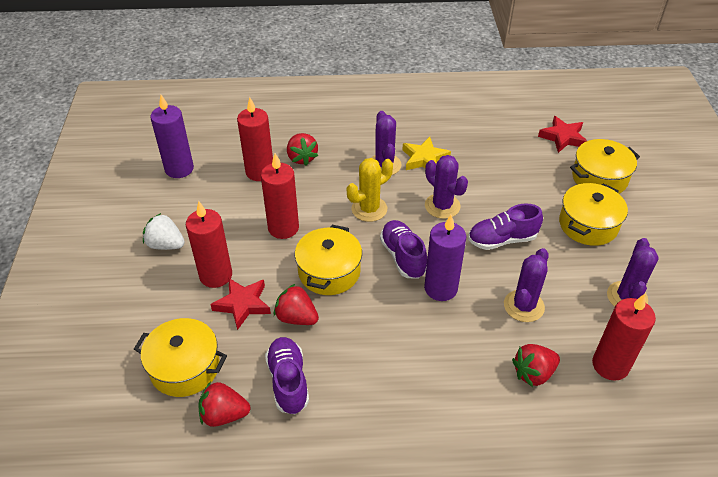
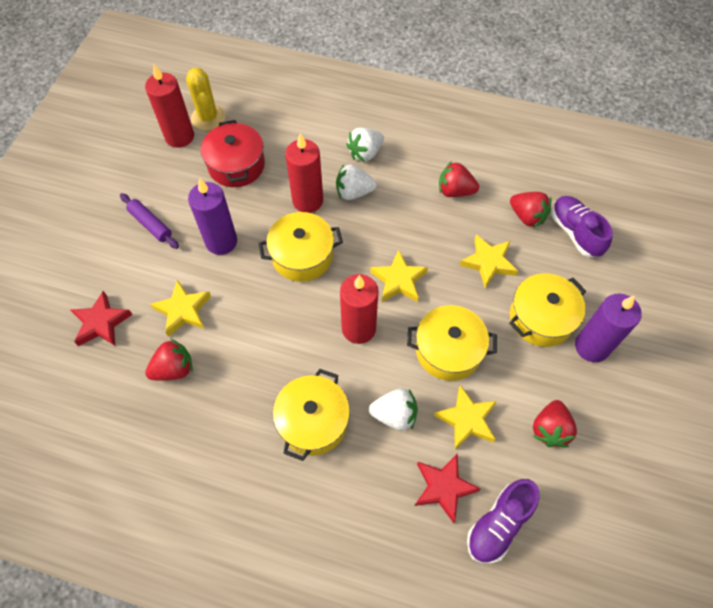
purple cactus: 4 -> 0
purple rolling pin: 0 -> 1
purple shoe: 3 -> 2
red candle: 4 -> 3
red pot: 0 -> 1
white strawberry: 1 -> 3
yellow star: 1 -> 4

